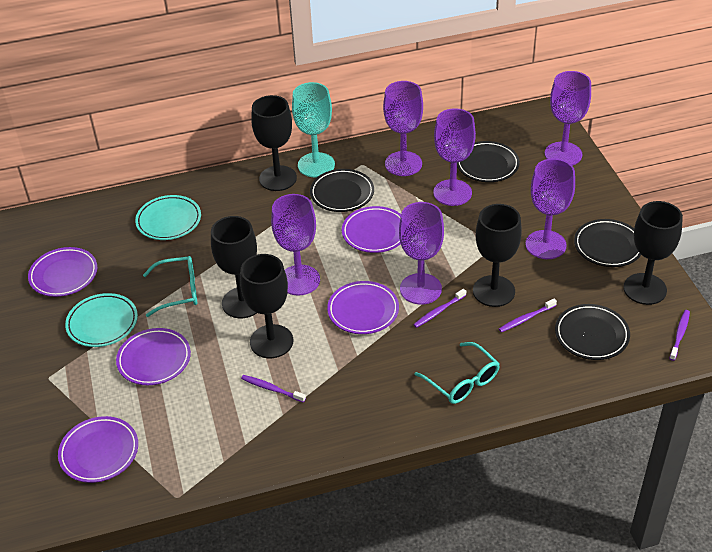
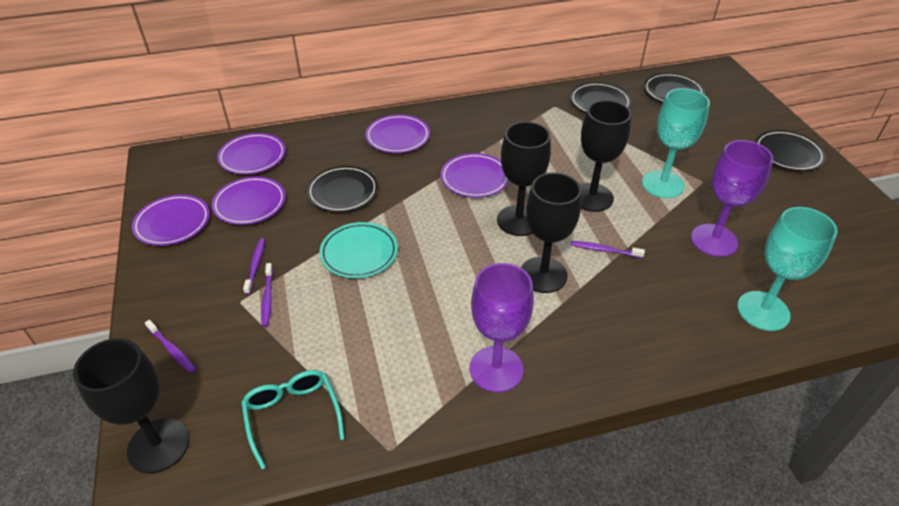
black goblet: 5 -> 4
purple goblet: 6 -> 2
turquoise glasses: 2 -> 1
turquoise goblet: 1 -> 2
turquoise plate: 2 -> 1

